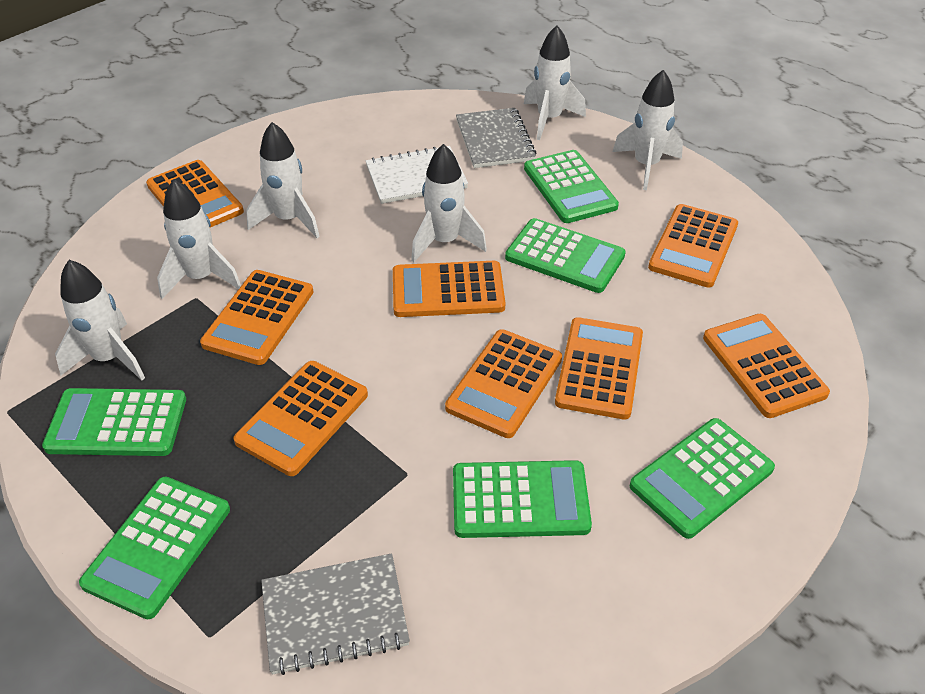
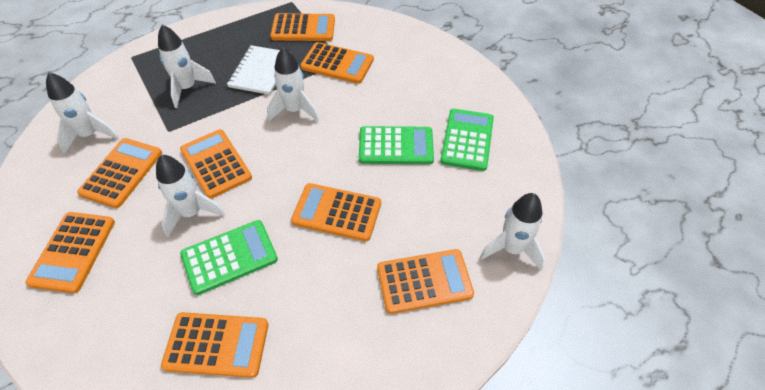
green calculator: 6 -> 3
grey notebook: 2 -> 0
white rocket: 6 -> 5

